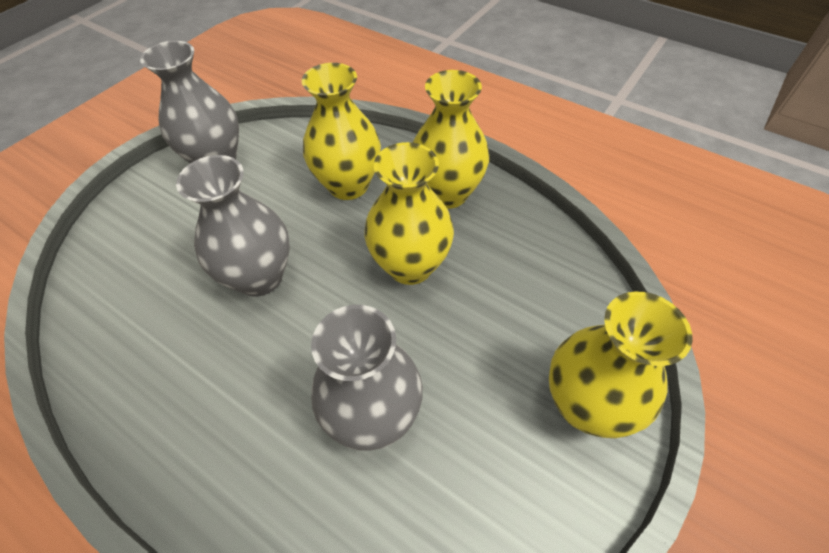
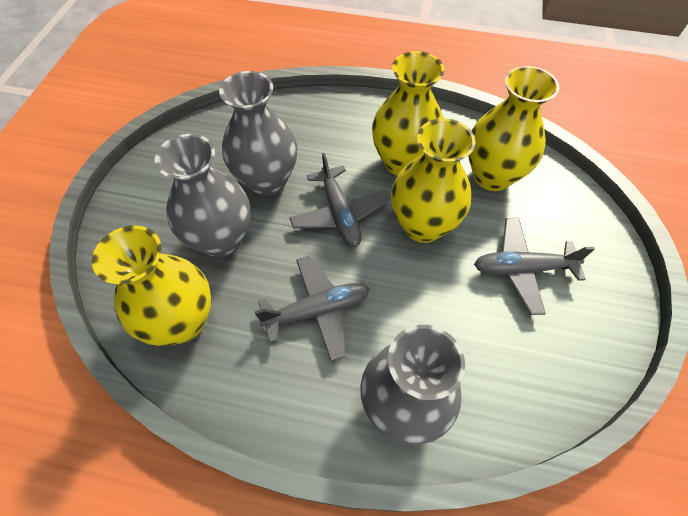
grey plane: 0 -> 3

